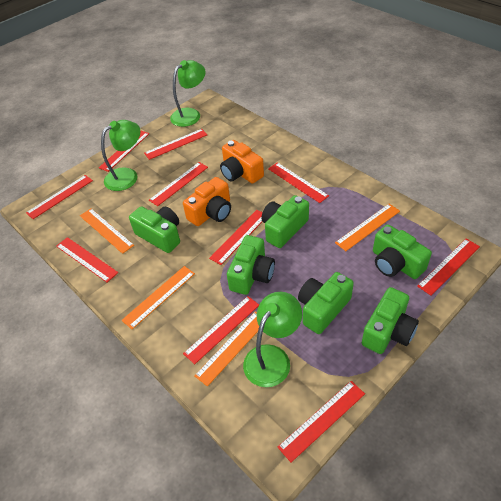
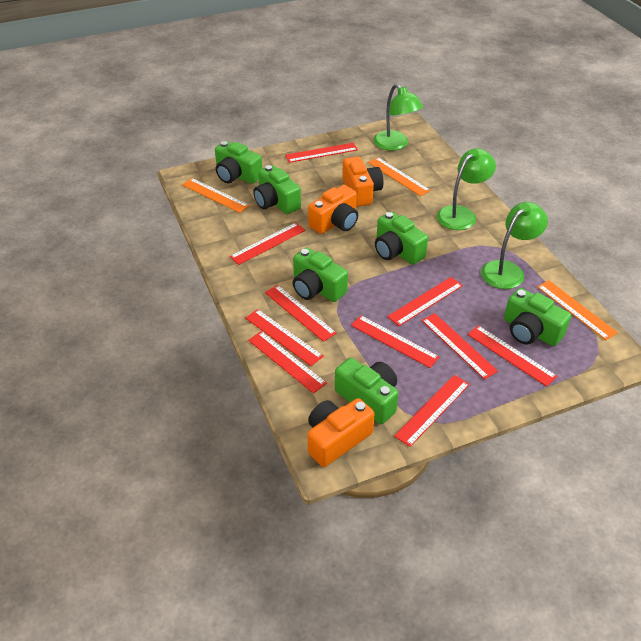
orange camera: 2 -> 3
orange ruler: 4 -> 3

